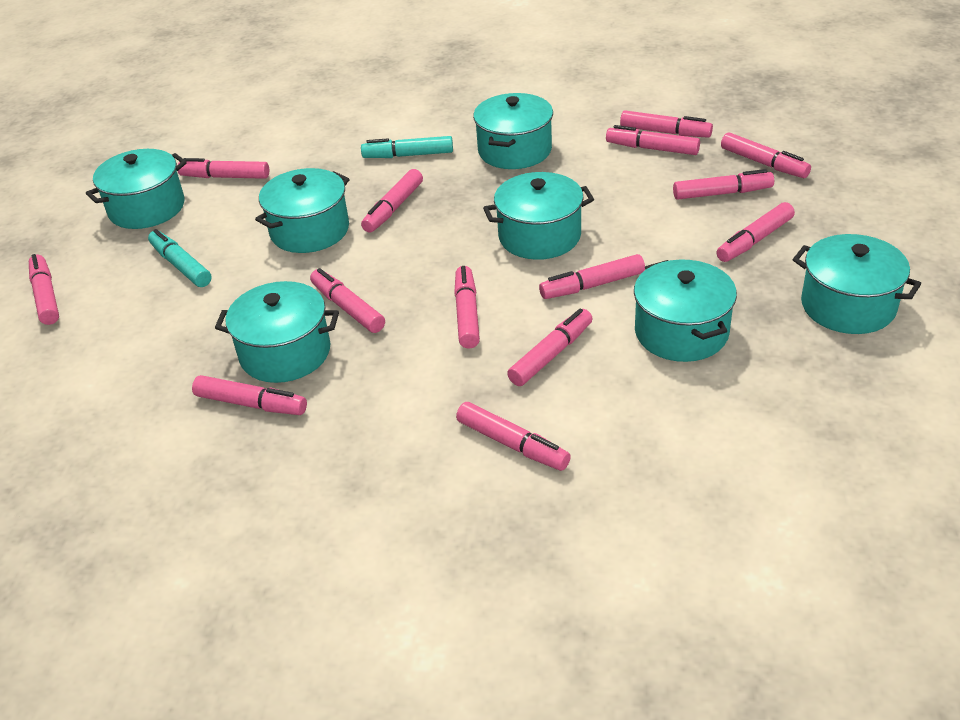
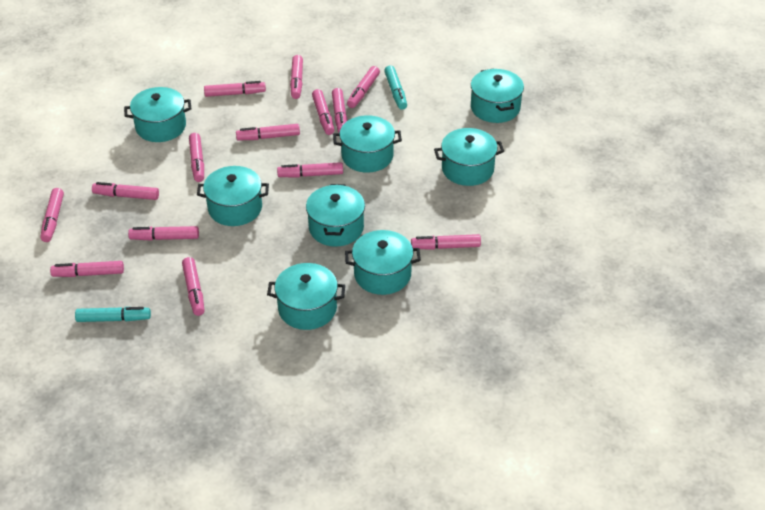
turquoise pot: 7 -> 8

